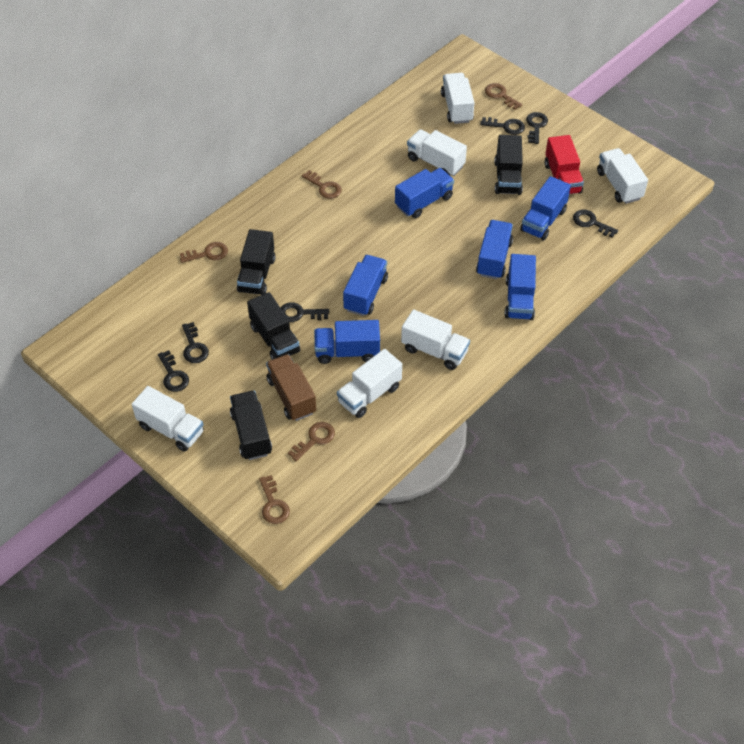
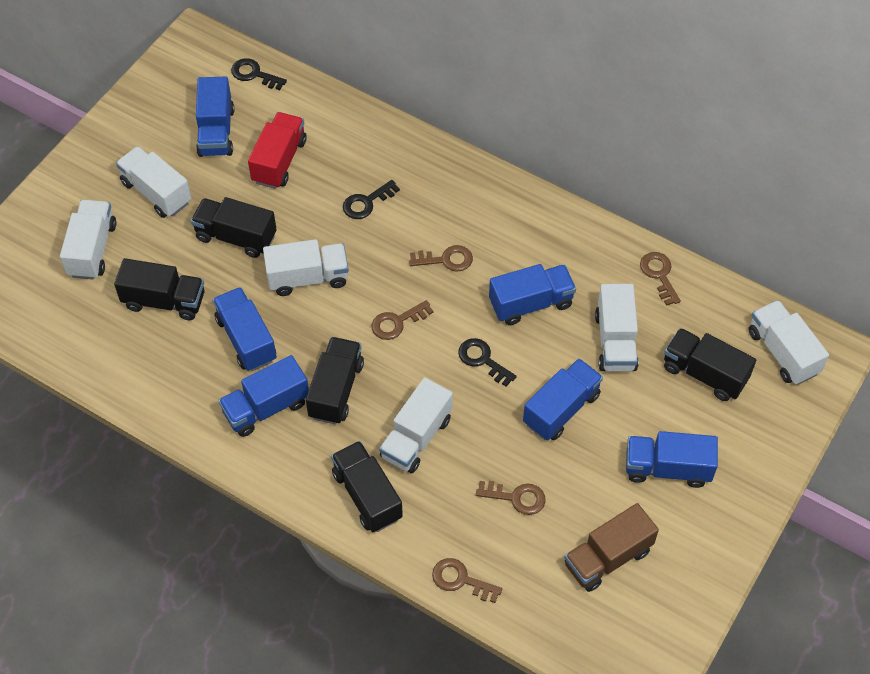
black key: 6 -> 3
black truck: 4 -> 5

